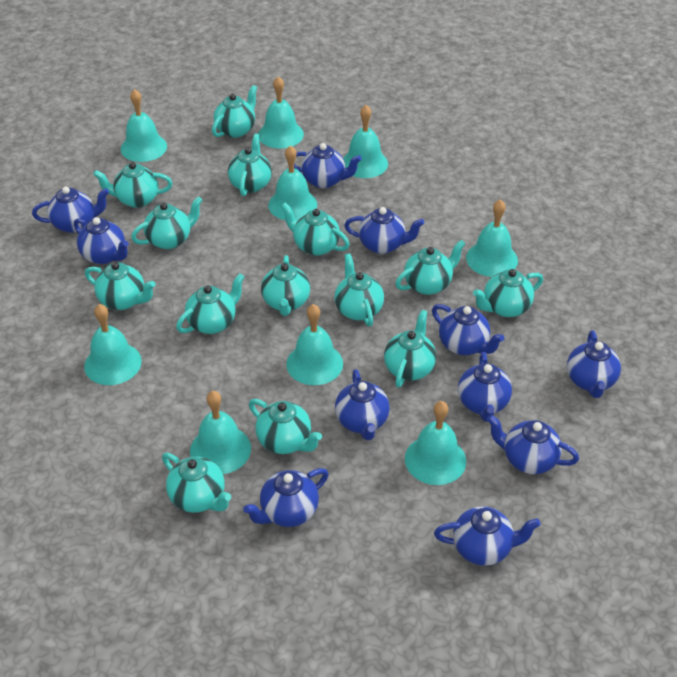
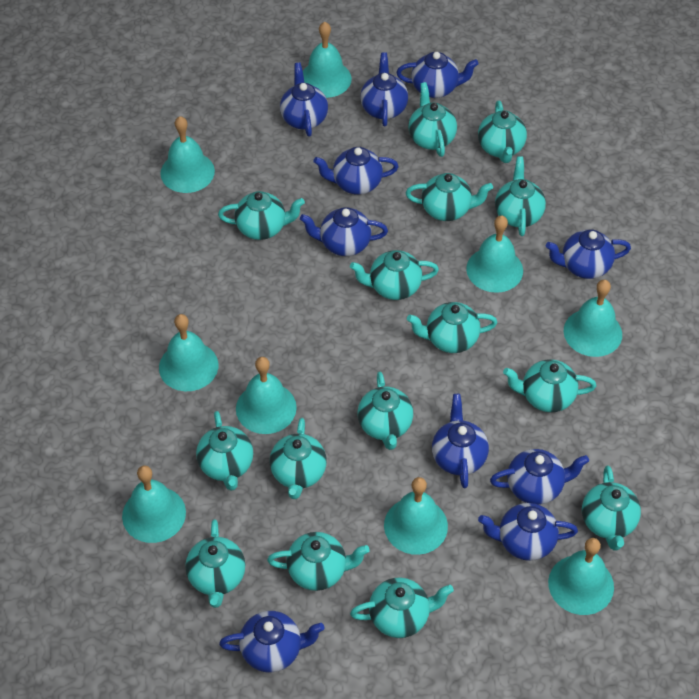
blue teapot: 11 -> 10
turquoise teapot: 14 -> 15

